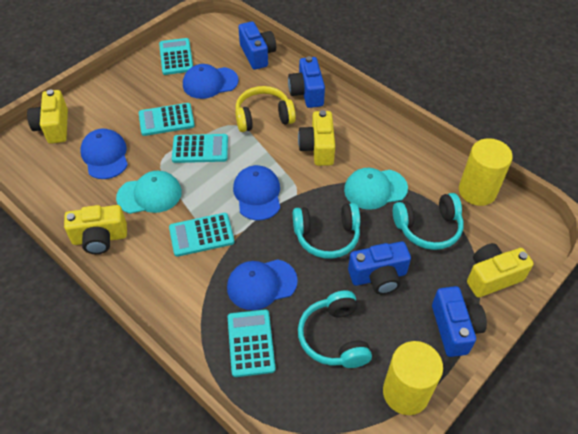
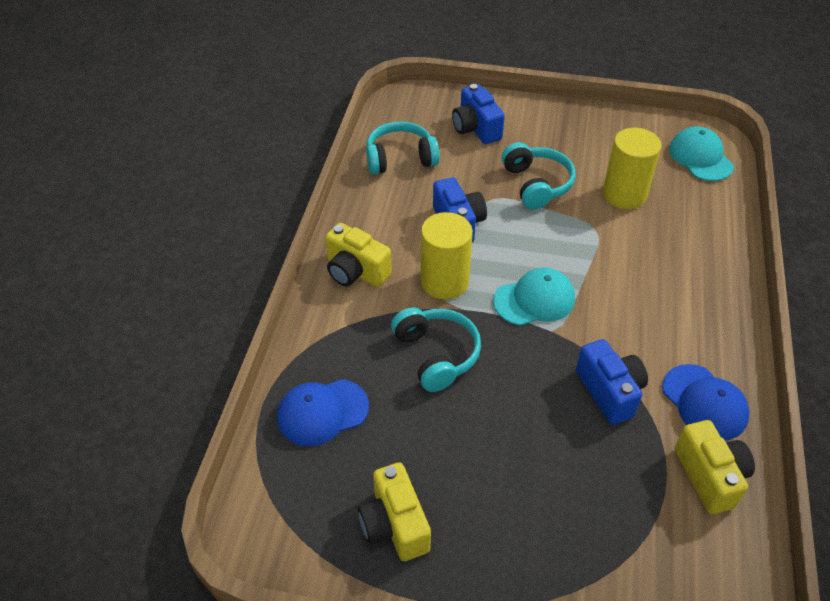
blue camera: 4 -> 3
blue cap: 4 -> 2
turquoise calculator: 5 -> 0
yellow camera: 4 -> 3
yellow headphones: 1 -> 0

